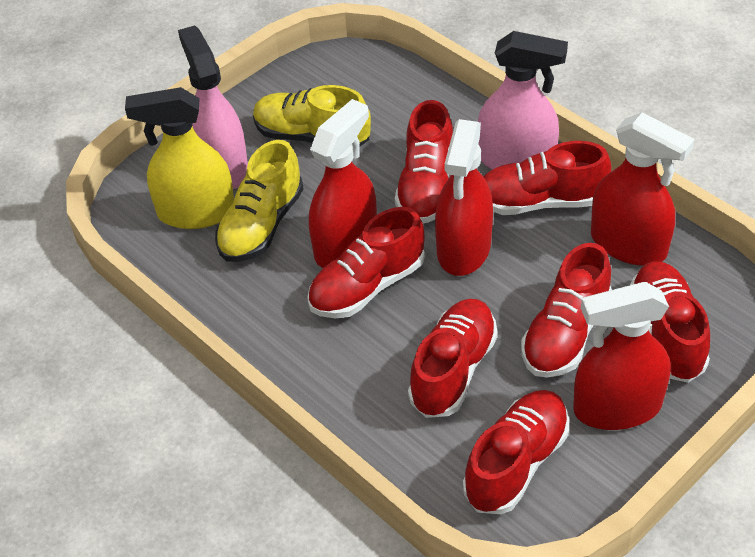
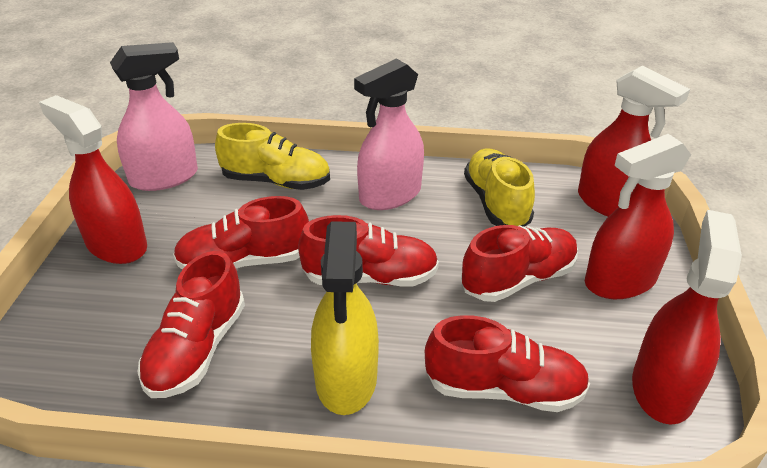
red shoe: 7 -> 5

